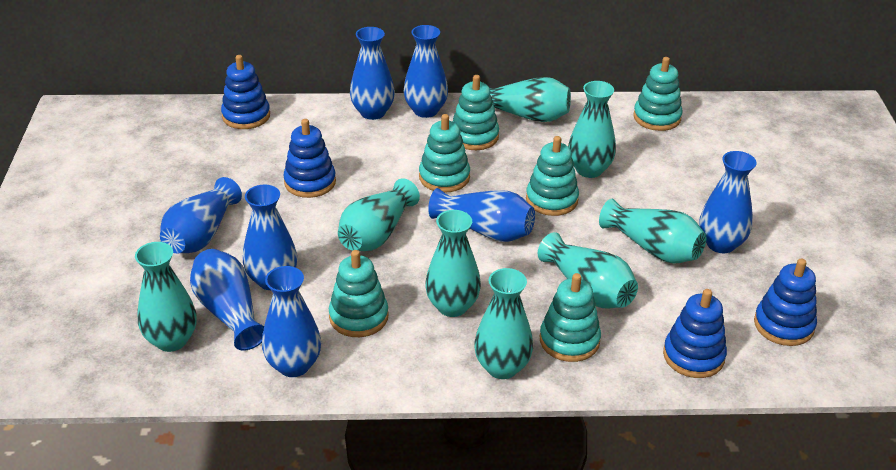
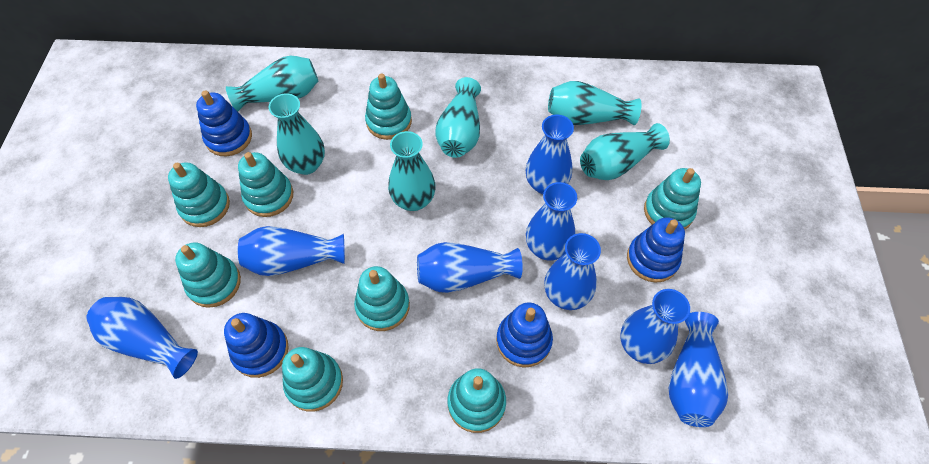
turquoise stacking toy: 6 -> 8
turquoise vase: 8 -> 6

